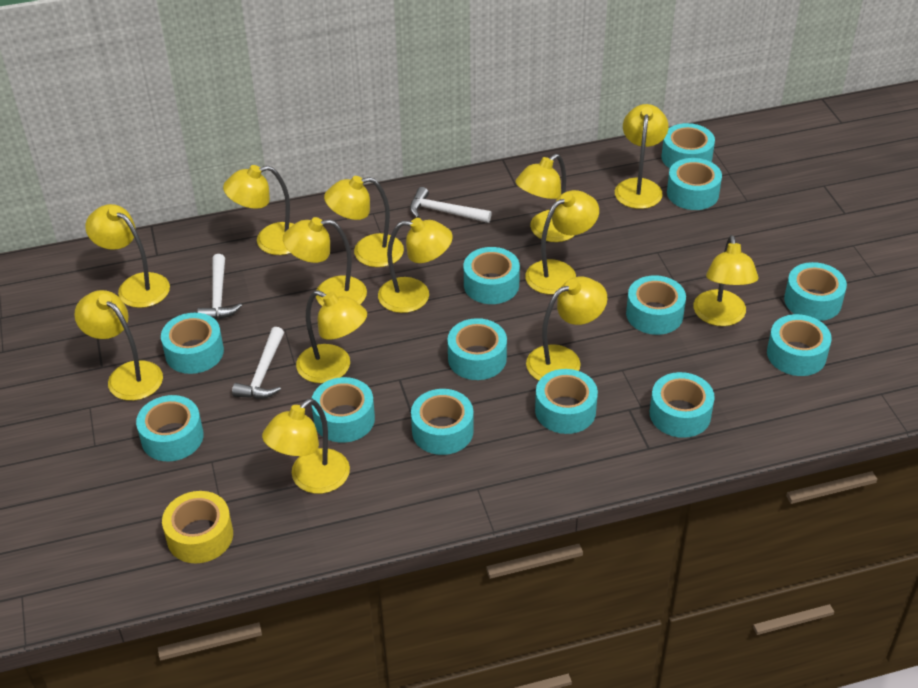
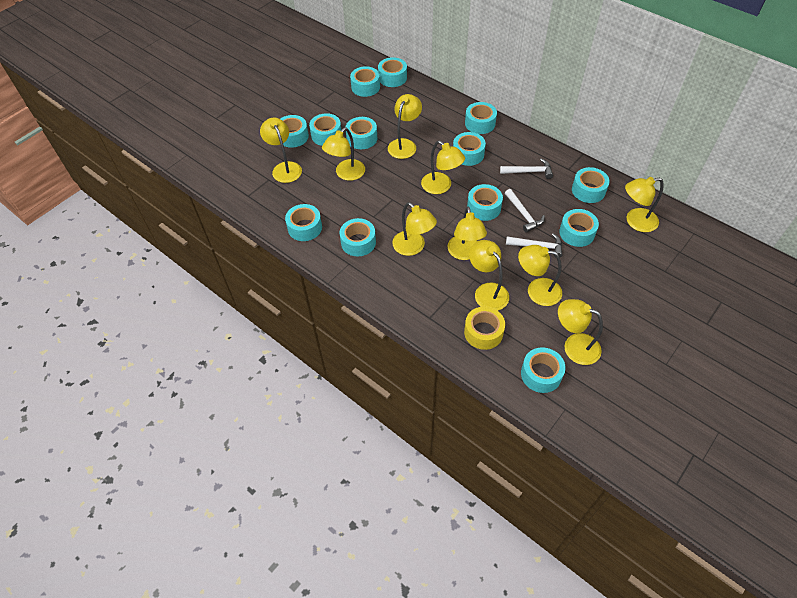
yellow lamp: 13 -> 10

